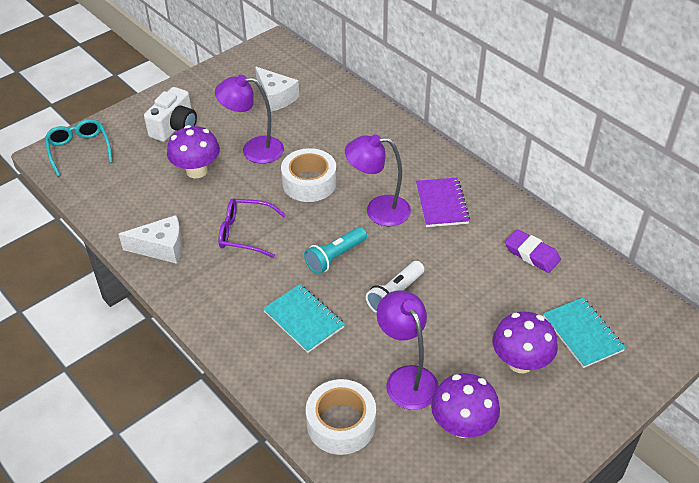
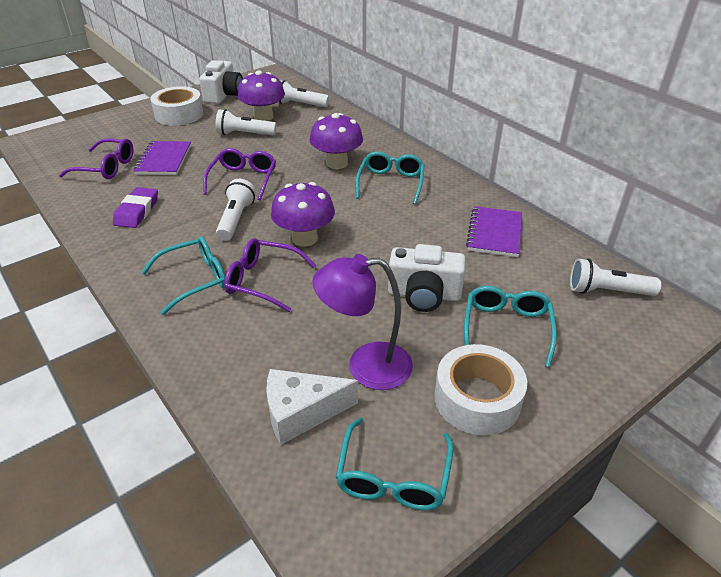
purple glasses: 1 -> 3
purple lamp: 3 -> 1
purple notebook: 1 -> 2
turquoise flashlight: 1 -> 0
turquoise glasses: 1 -> 4
turquoise notebook: 2 -> 0
white camera: 1 -> 2
white cheese: 2 -> 1
white flashlight: 1 -> 4

